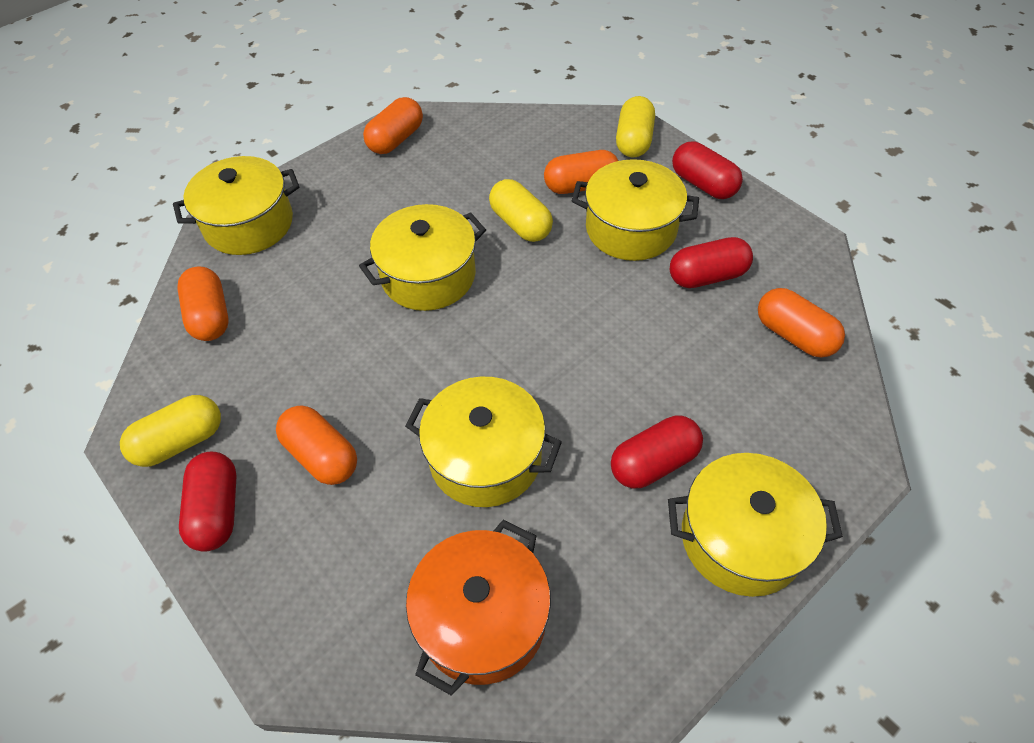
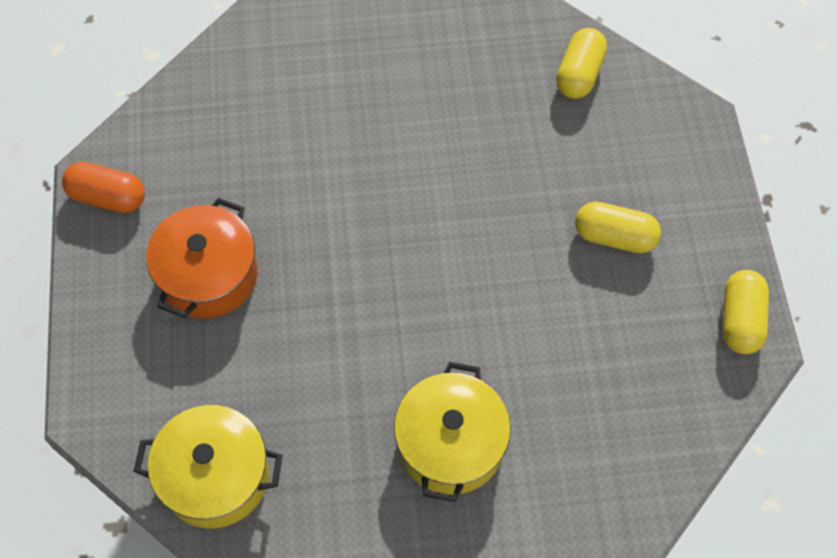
orange capsule: 5 -> 1
red capsule: 4 -> 0
yellow pot: 5 -> 2

